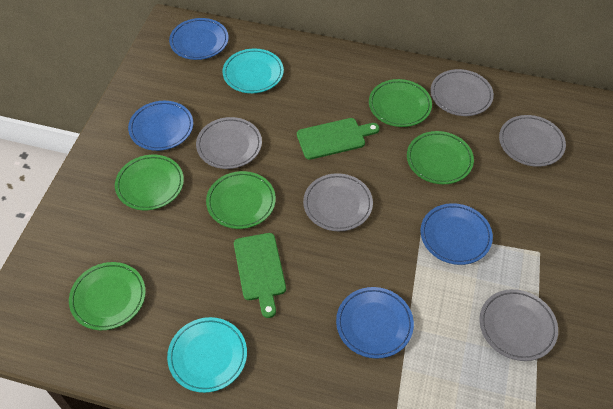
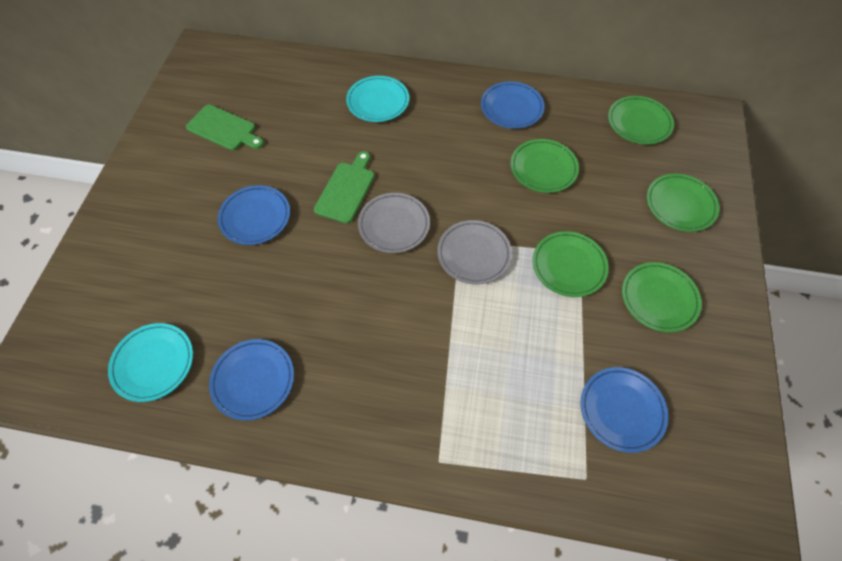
grey plate: 5 -> 2

